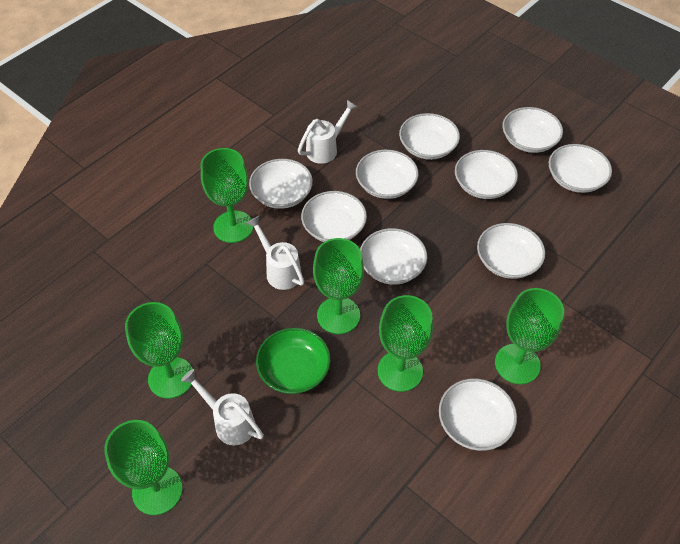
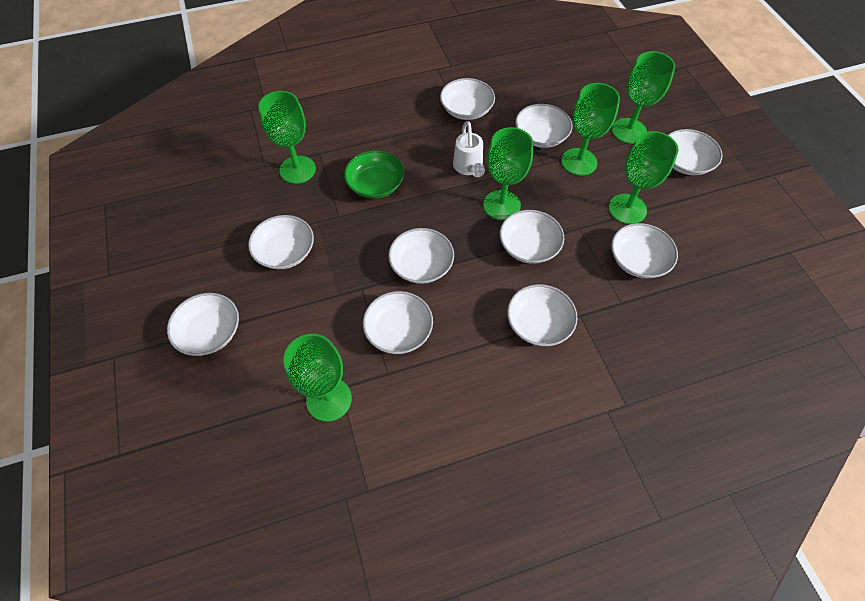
white watering can: 3 -> 1

